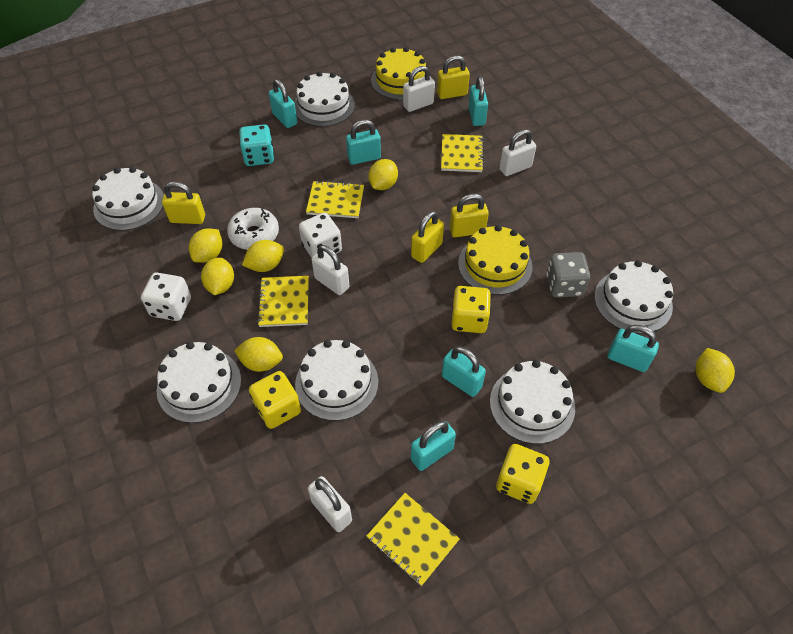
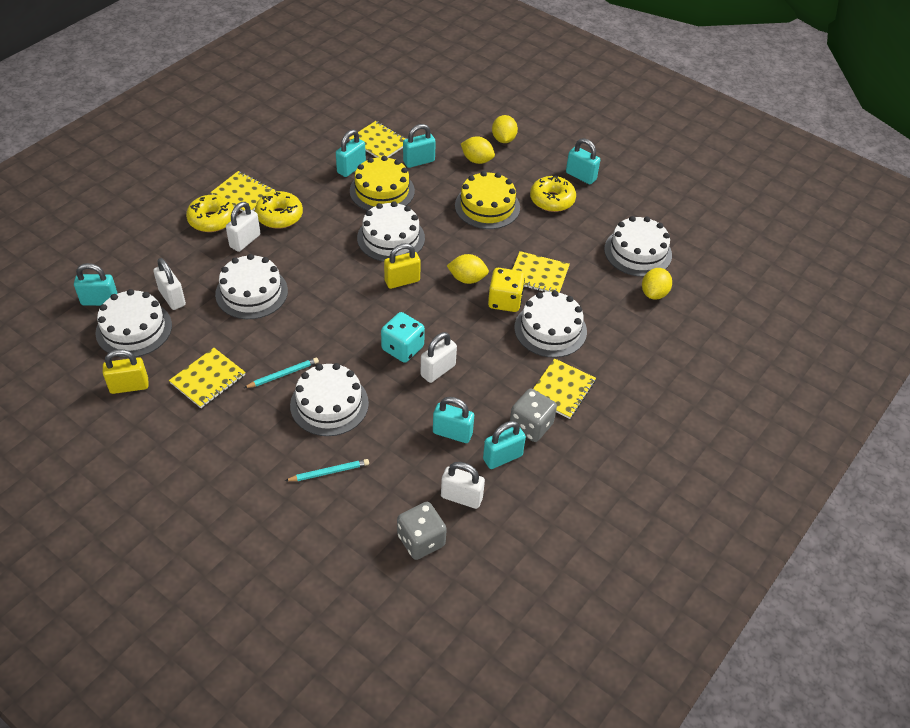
grey dice: 1 -> 2
turquoise pencil: 0 -> 2
white dice: 2 -> 0
white donut: 1 -> 0
yellow dice: 3 -> 1
yellow donut: 0 -> 3
yellow lemon: 6 -> 4
yellow notebook: 4 -> 5
yellow padlock: 4 -> 2

